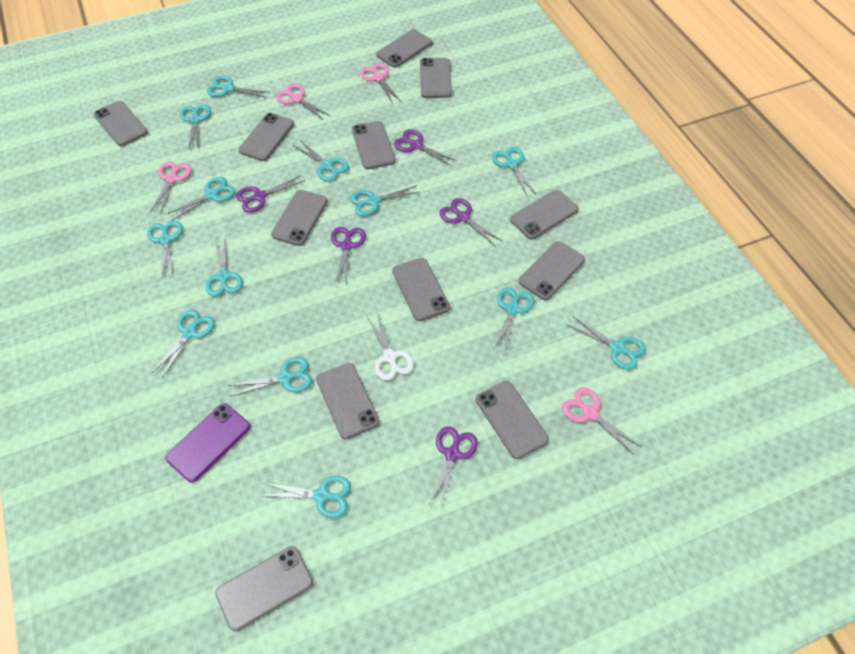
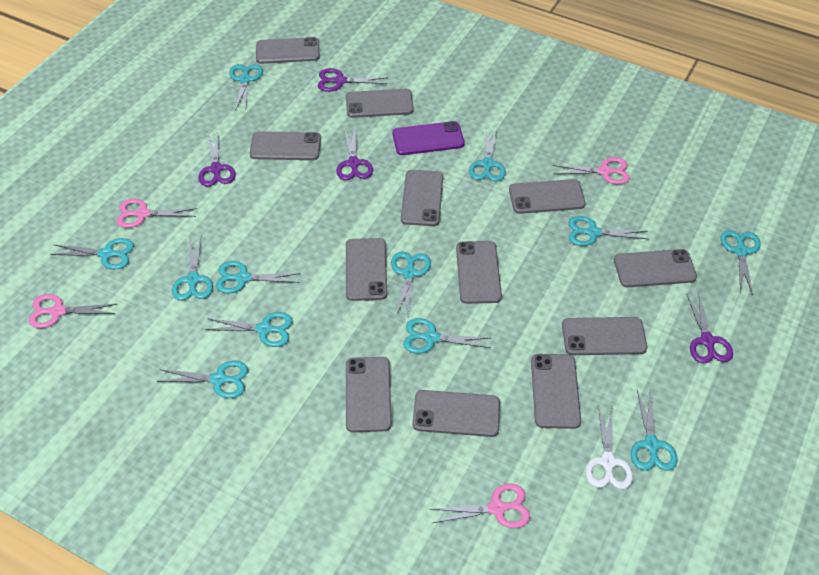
purple scissors: 5 -> 4
turquoise scissors: 13 -> 12

